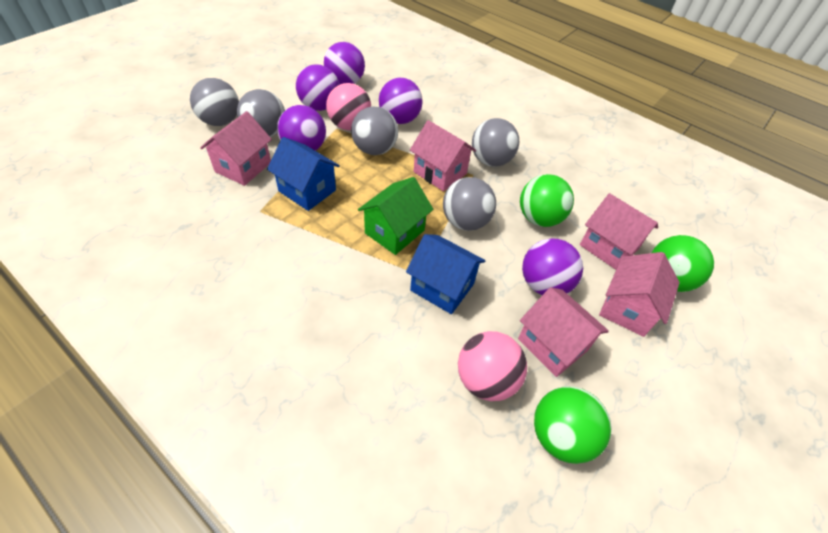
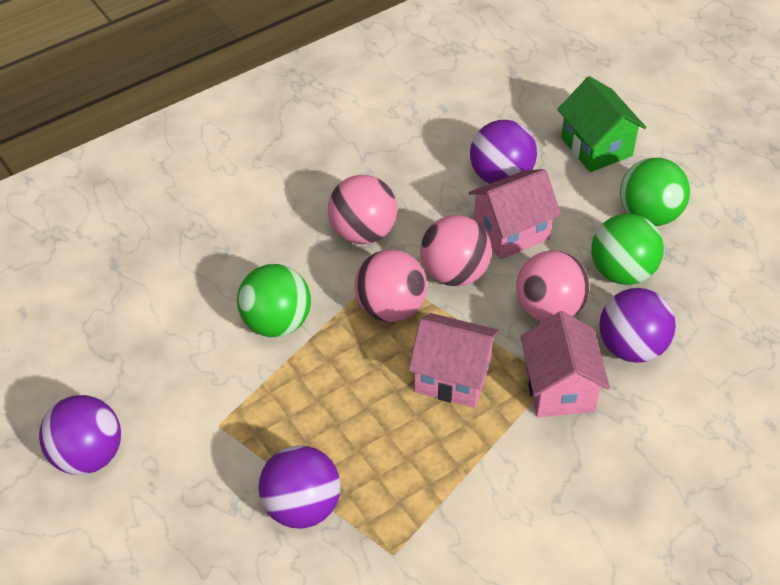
blue house: 2 -> 0
grey ball: 5 -> 0
pink ball: 2 -> 4
pink house: 5 -> 3
purple ball: 5 -> 4

